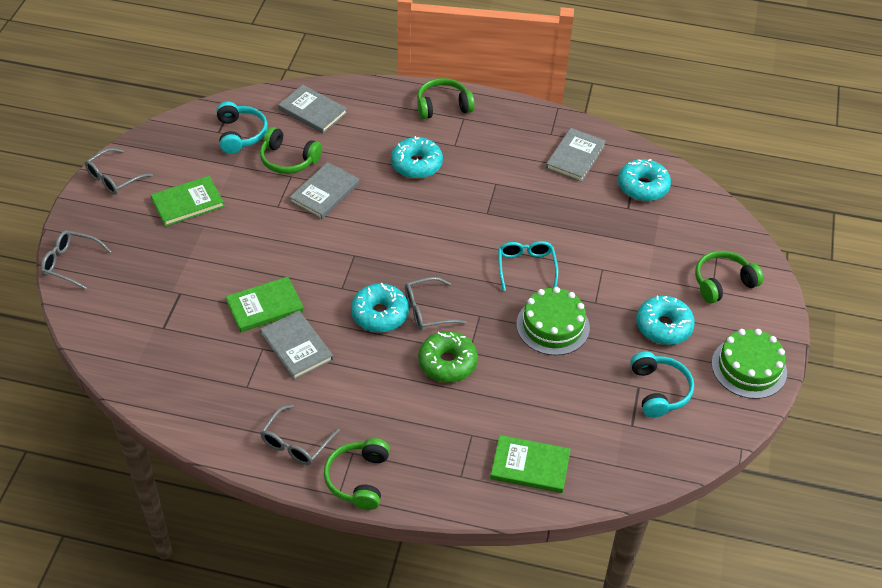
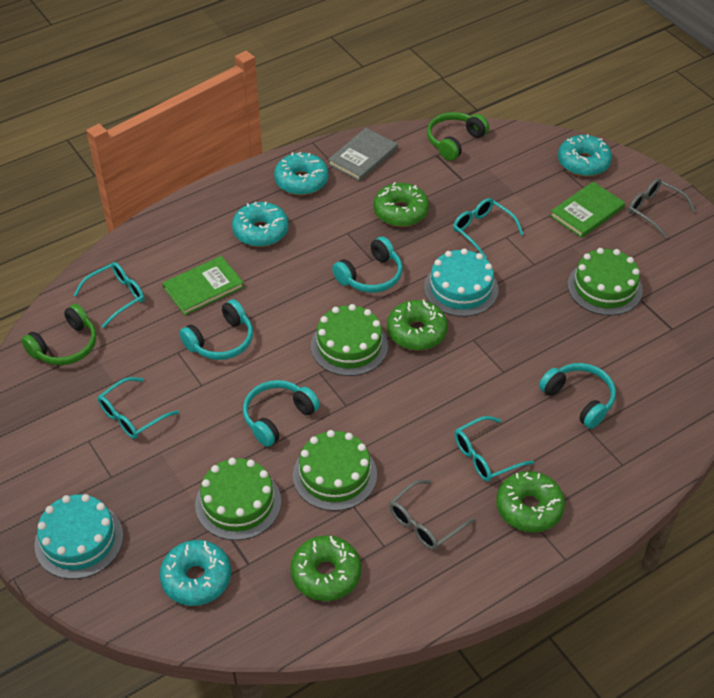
green book: 3 -> 2
green cake: 2 -> 4
green donut: 1 -> 4
green headphones: 4 -> 2
grey book: 4 -> 1
grey glasses: 4 -> 2
turquoise cake: 0 -> 2
turquoise glasses: 1 -> 4
turquoise headphones: 2 -> 4

